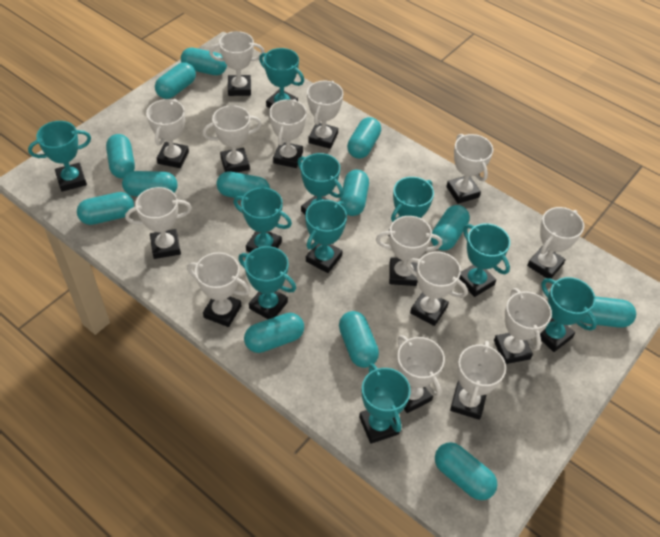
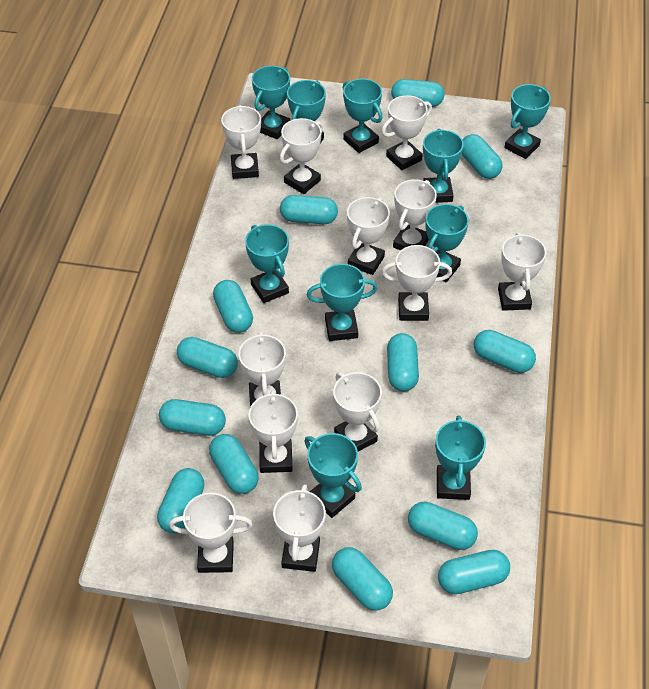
white trophy: 14 -> 12

